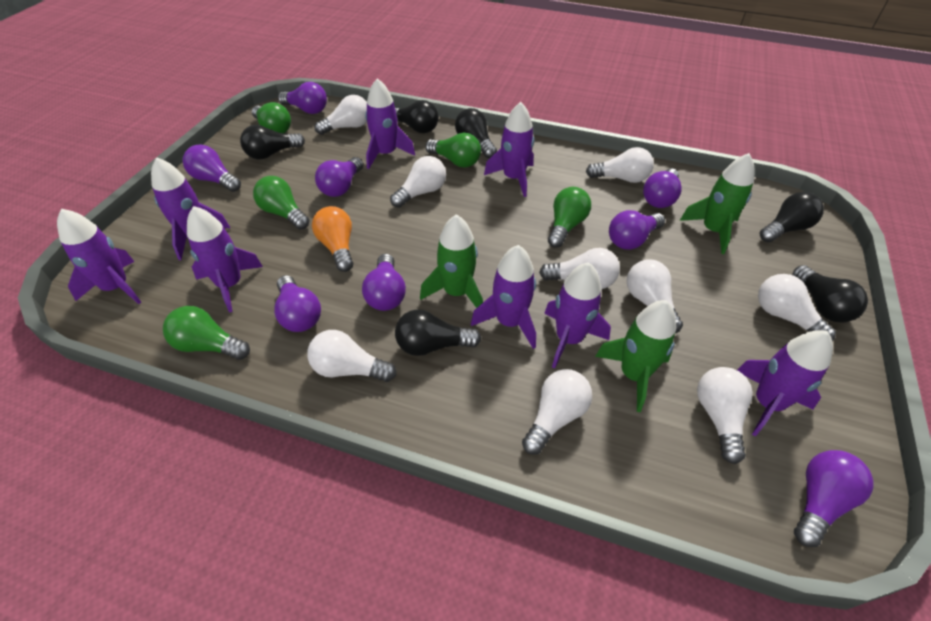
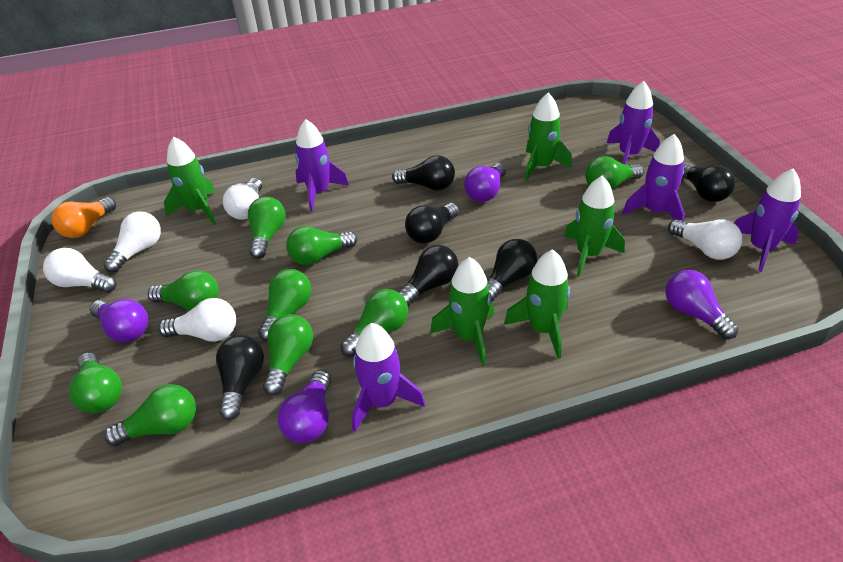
green light bulb: 5 -> 9
green rocket: 3 -> 5
purple light bulb: 8 -> 4
purple rocket: 8 -> 5
white light bulb: 9 -> 5

